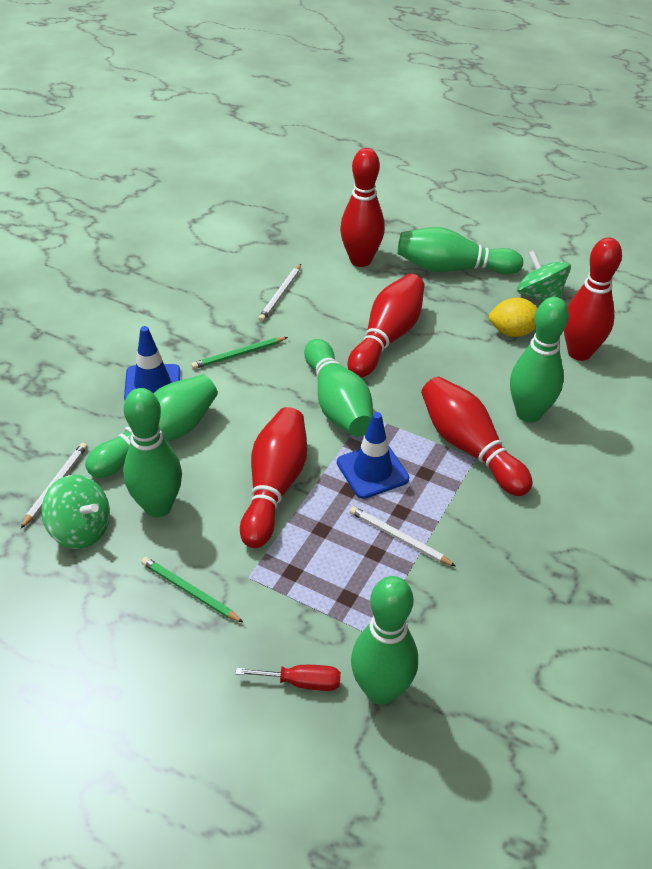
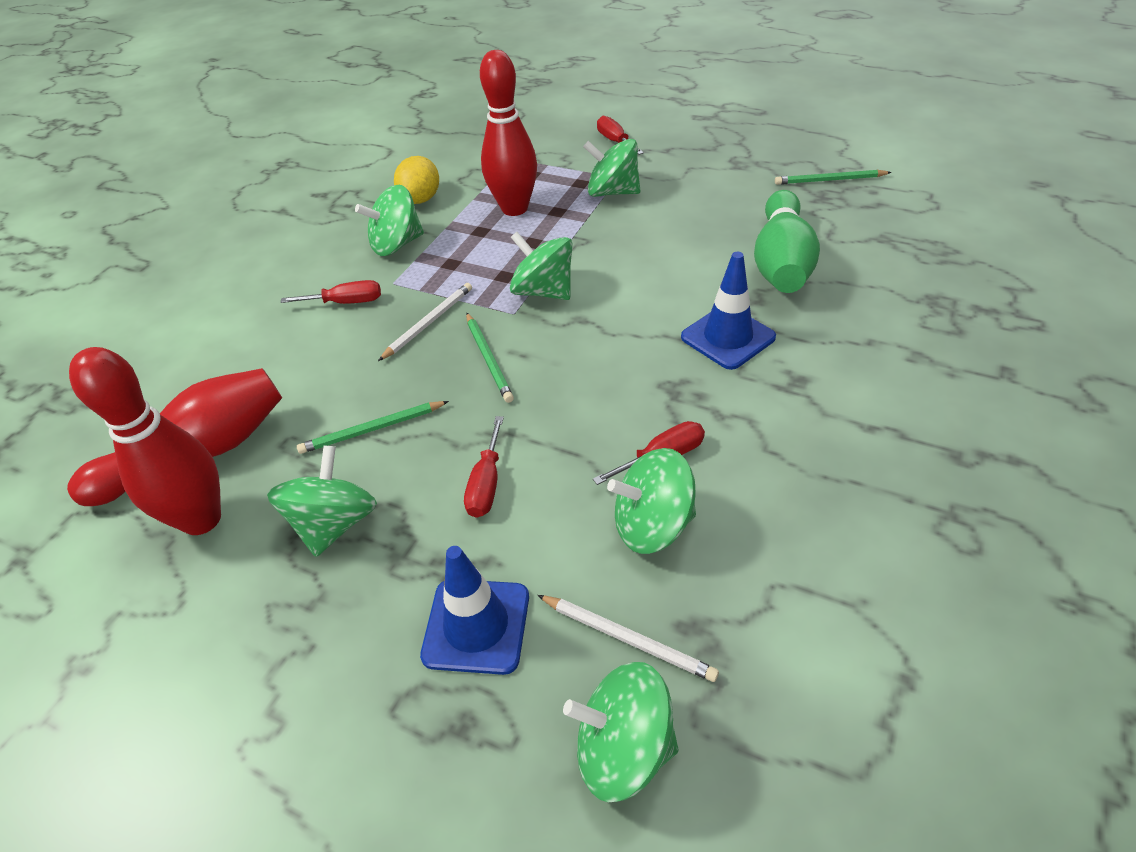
green bowling pin: 6 -> 1
green pencil: 2 -> 3
green spinning top: 2 -> 6
red bowling pin: 5 -> 3
red screwdriver: 1 -> 4
white pencil: 3 -> 2

